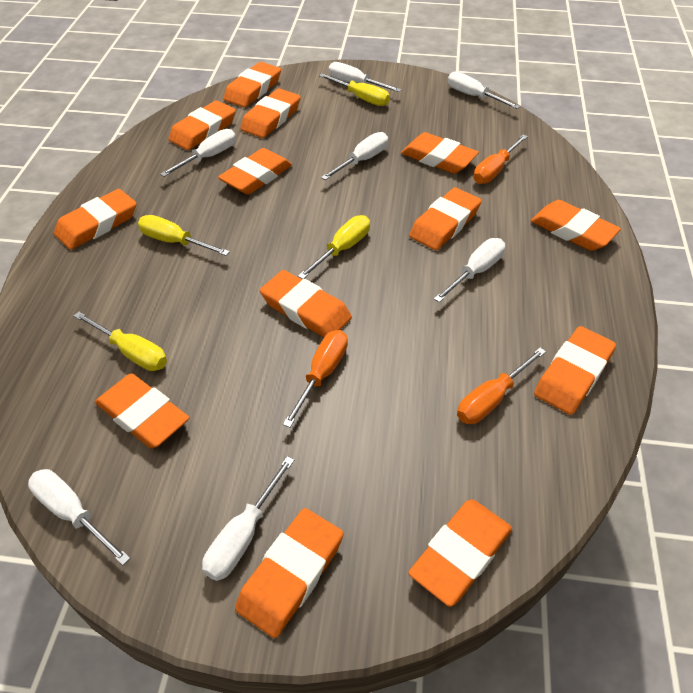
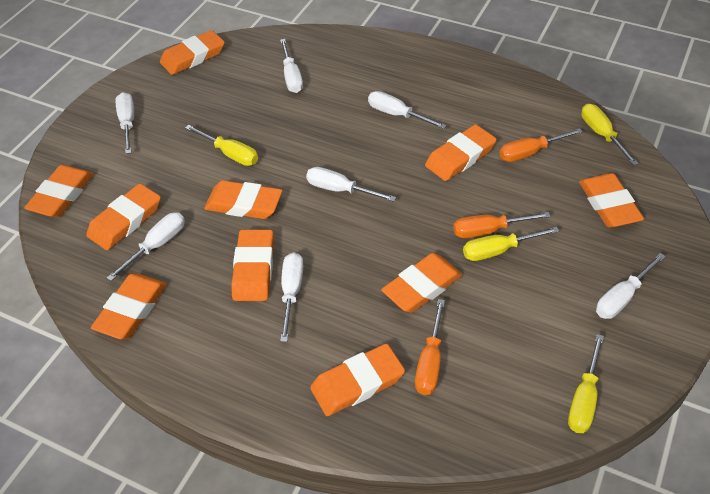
orange eraser: 13 -> 10

